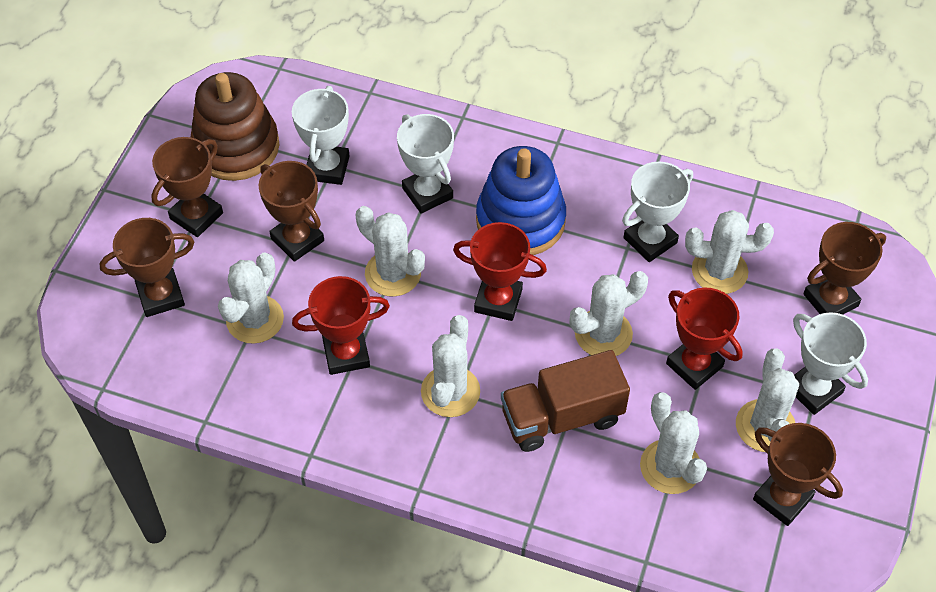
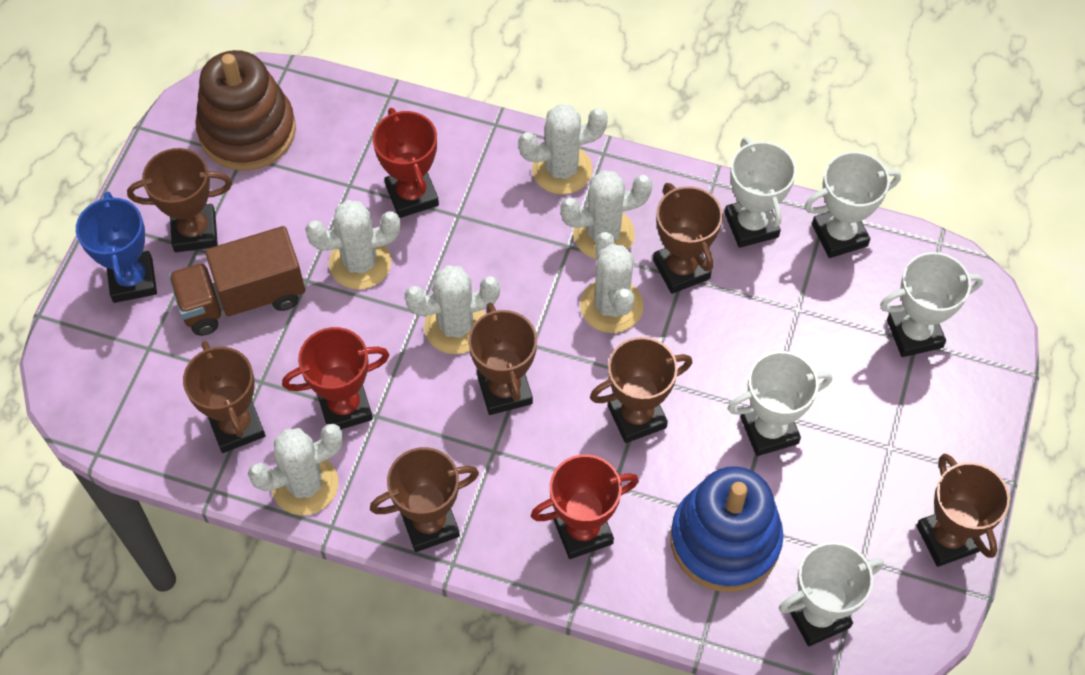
blue trophy: 0 -> 1
brown trophy: 5 -> 7
white cactus: 7 -> 6
white trophy: 4 -> 5

